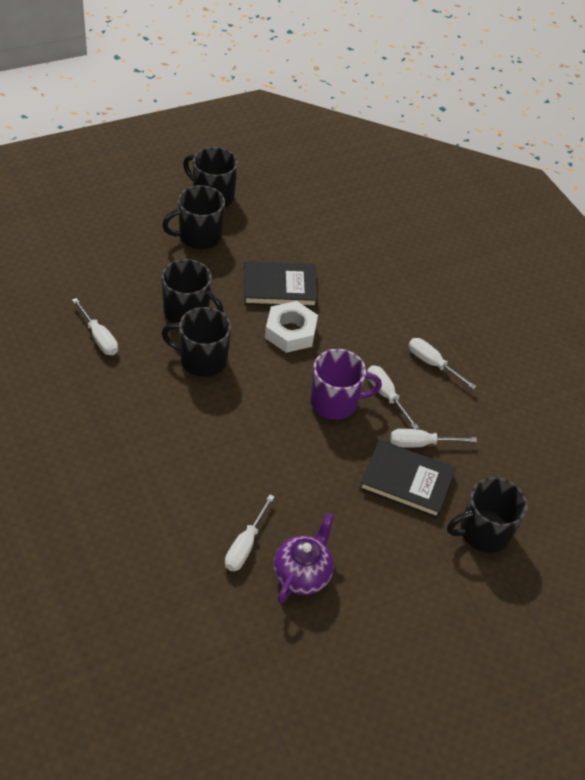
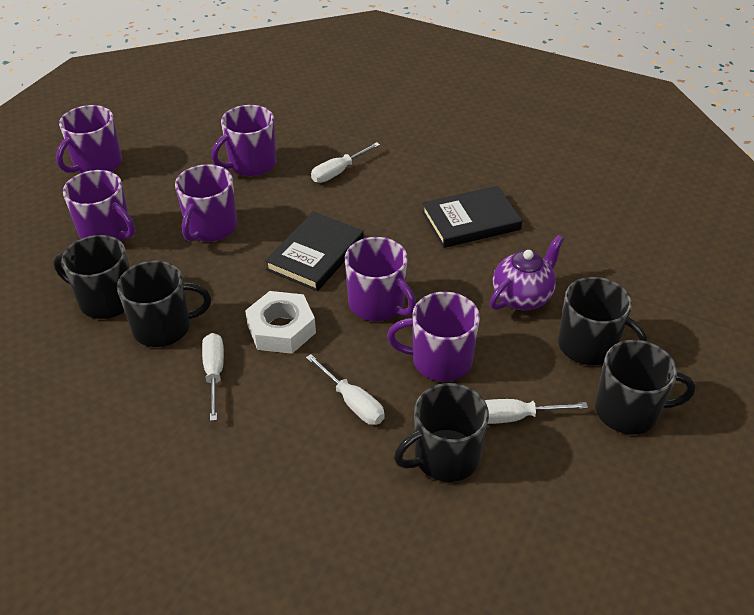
purple mug: 1 -> 6
white screwdriver: 5 -> 4

